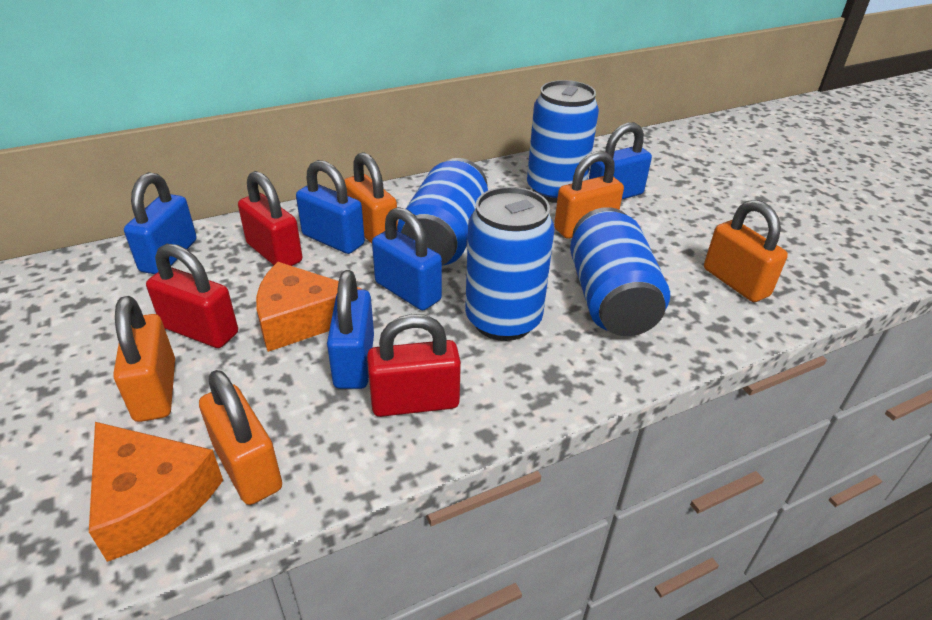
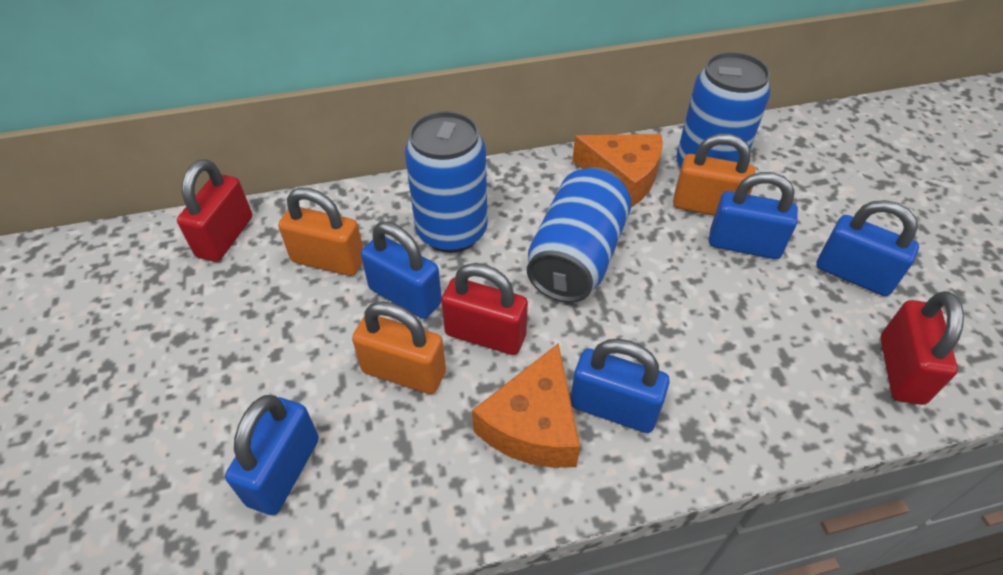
blue can: 4 -> 3
orange padlock: 5 -> 3

